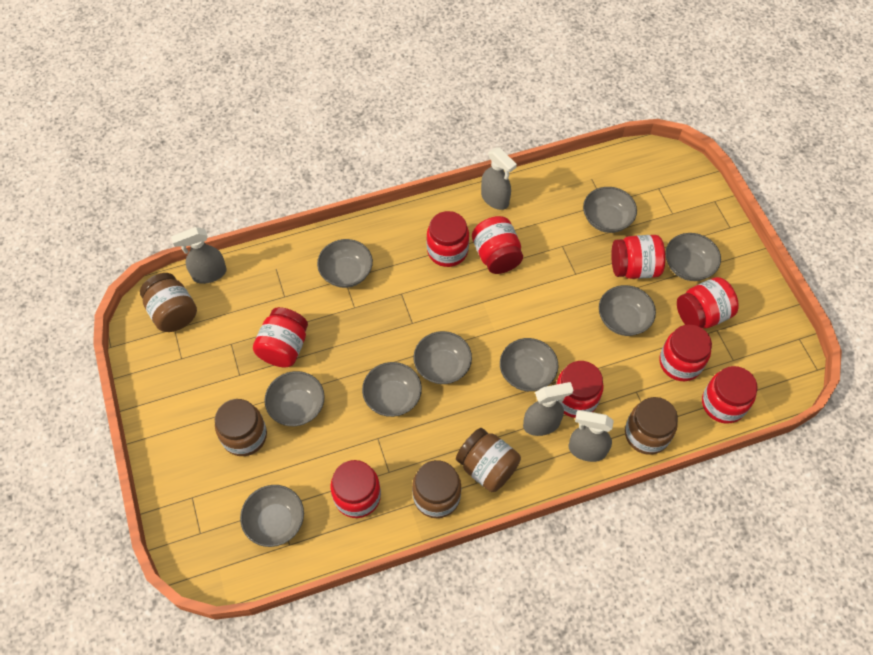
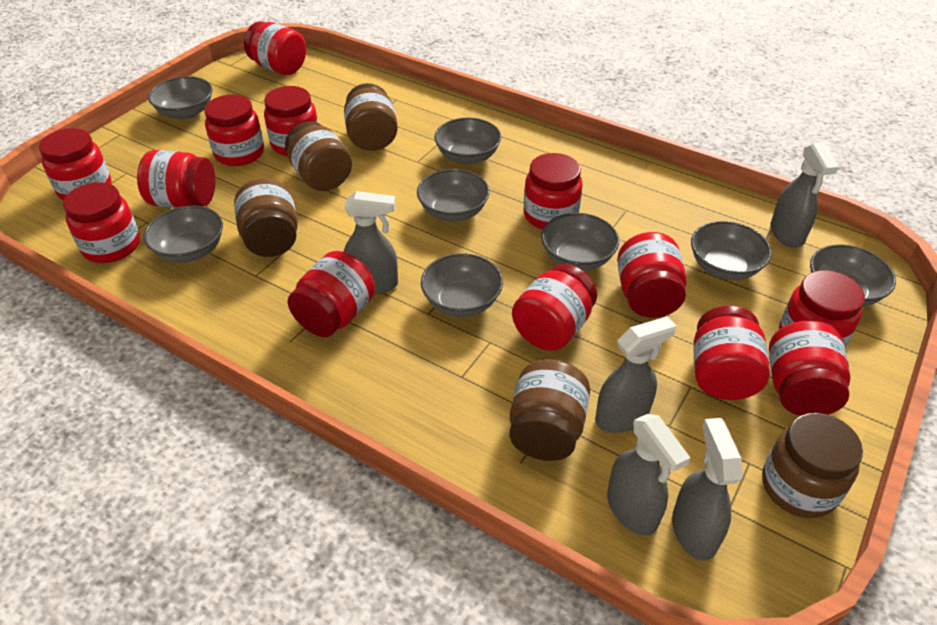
grey bowl: 9 -> 8
grey spray bottle: 4 -> 5
red jar: 9 -> 13

